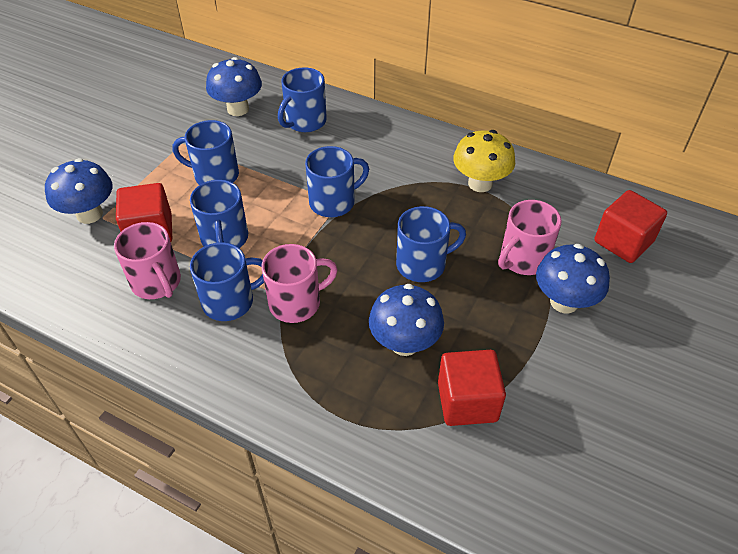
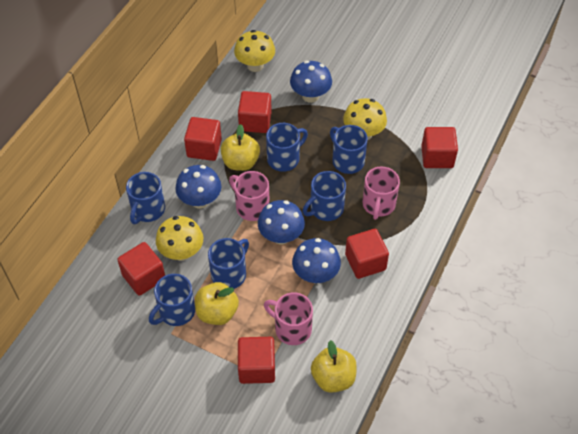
red cube: 3 -> 6
yellow apple: 0 -> 3
yellow mushroom: 1 -> 3

